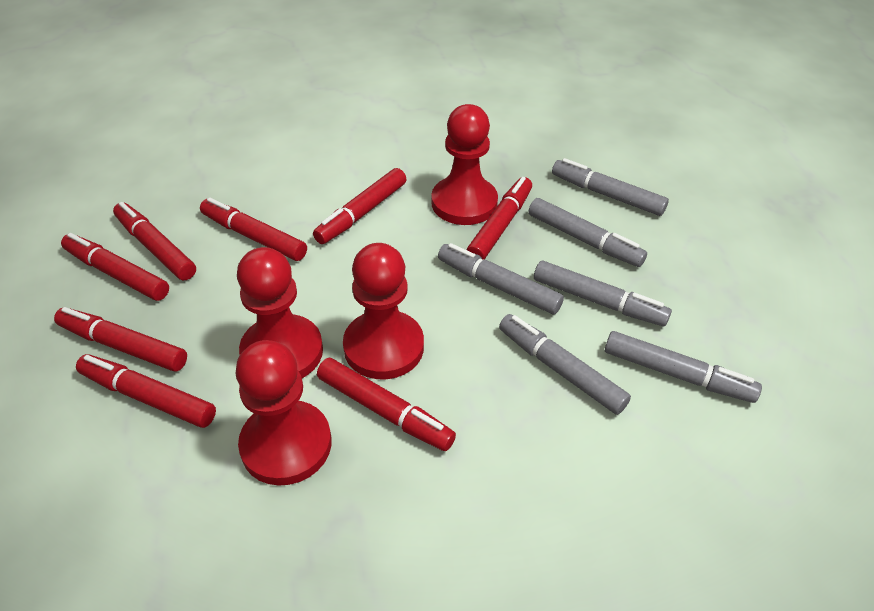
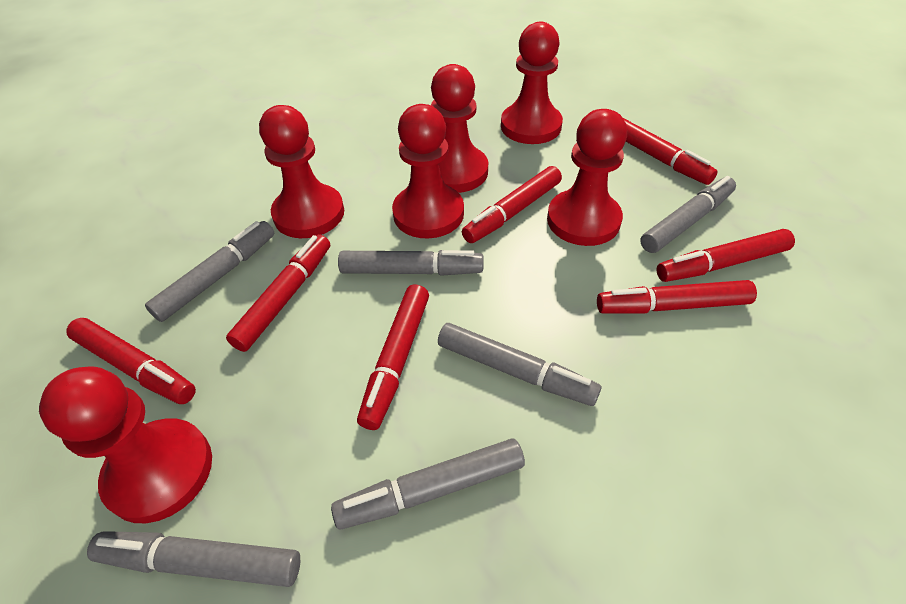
red marker: 8 -> 7
red pawn: 4 -> 6

